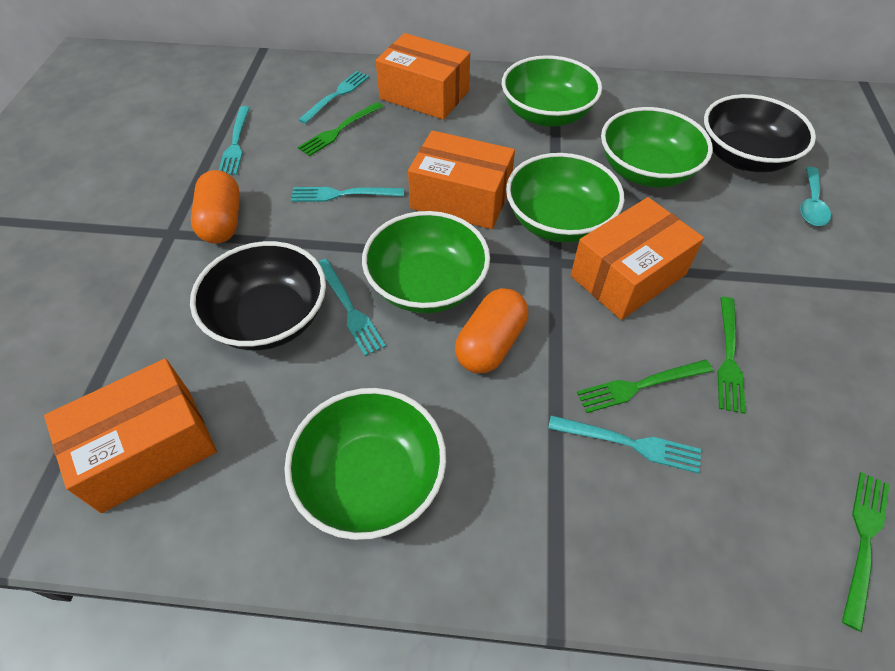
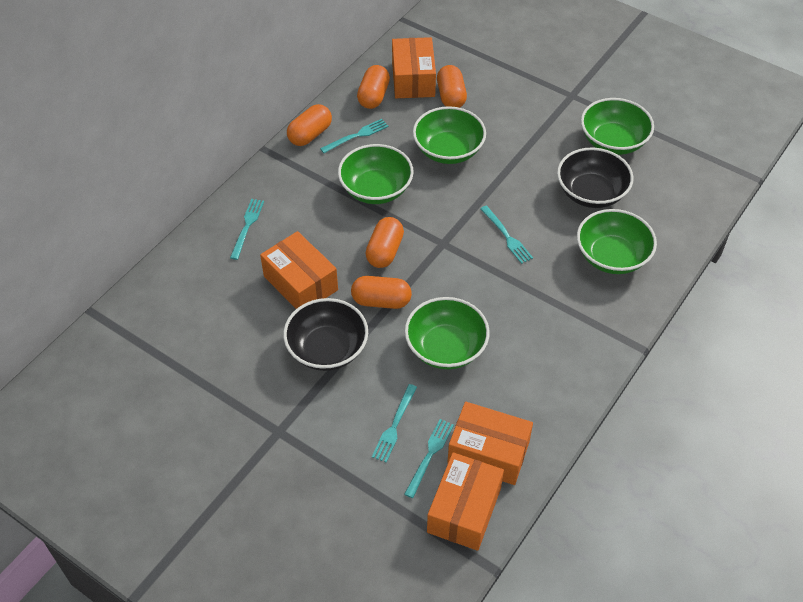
green fork: 4 -> 0
orange capsule: 2 -> 5
turquoise spoon: 1 -> 0

